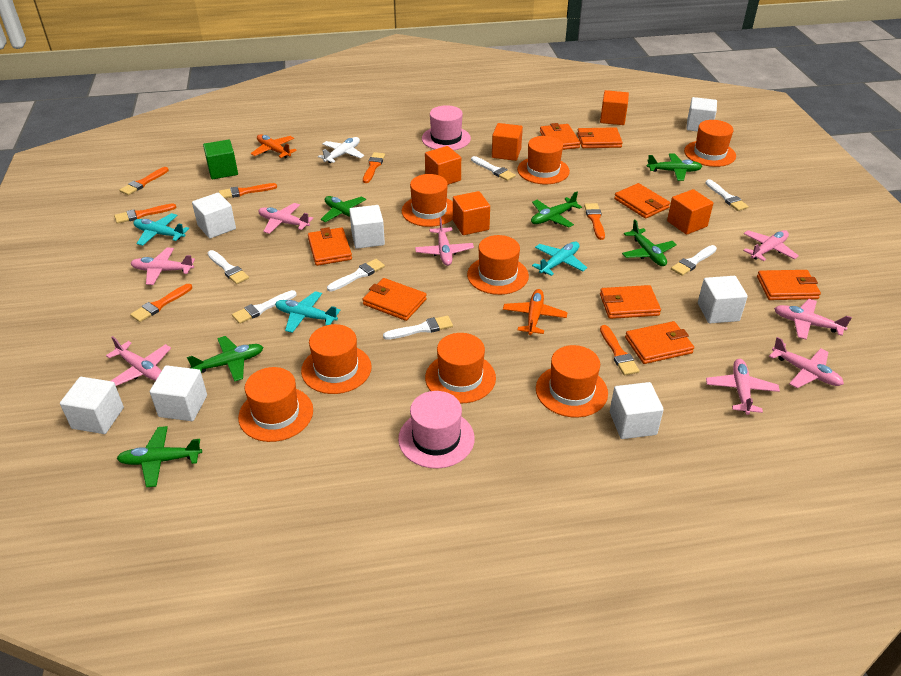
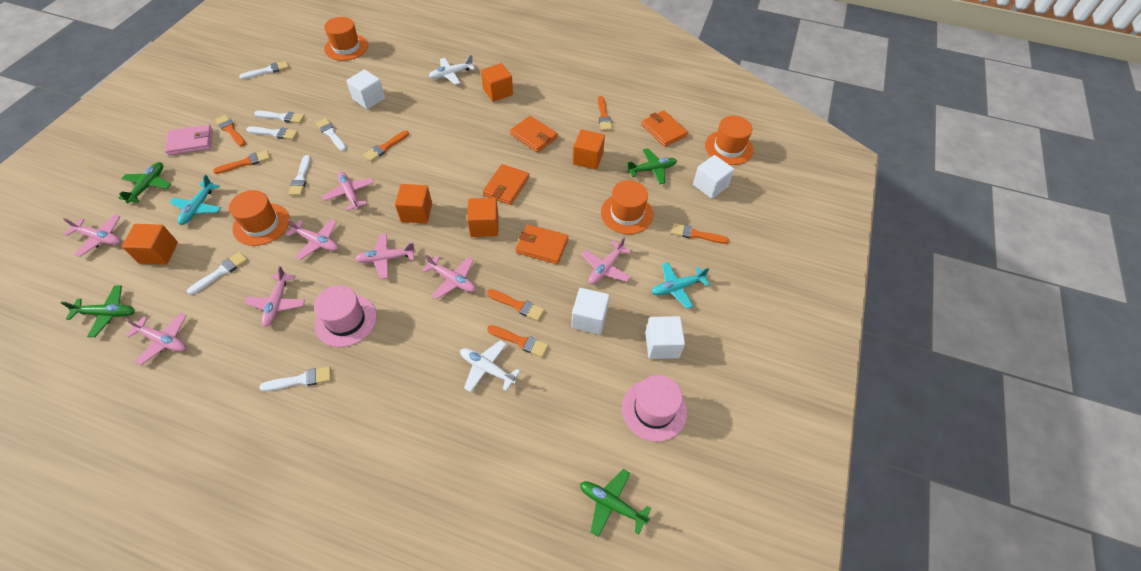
green cube: 1 -> 0
green plane: 6 -> 4
orange hat: 8 -> 4
orange plane: 2 -> 0
orange wallet: 8 -> 4
pink wallet: 0 -> 1
turquoise plane: 3 -> 2
white cube: 7 -> 4
white plane: 1 -> 2

